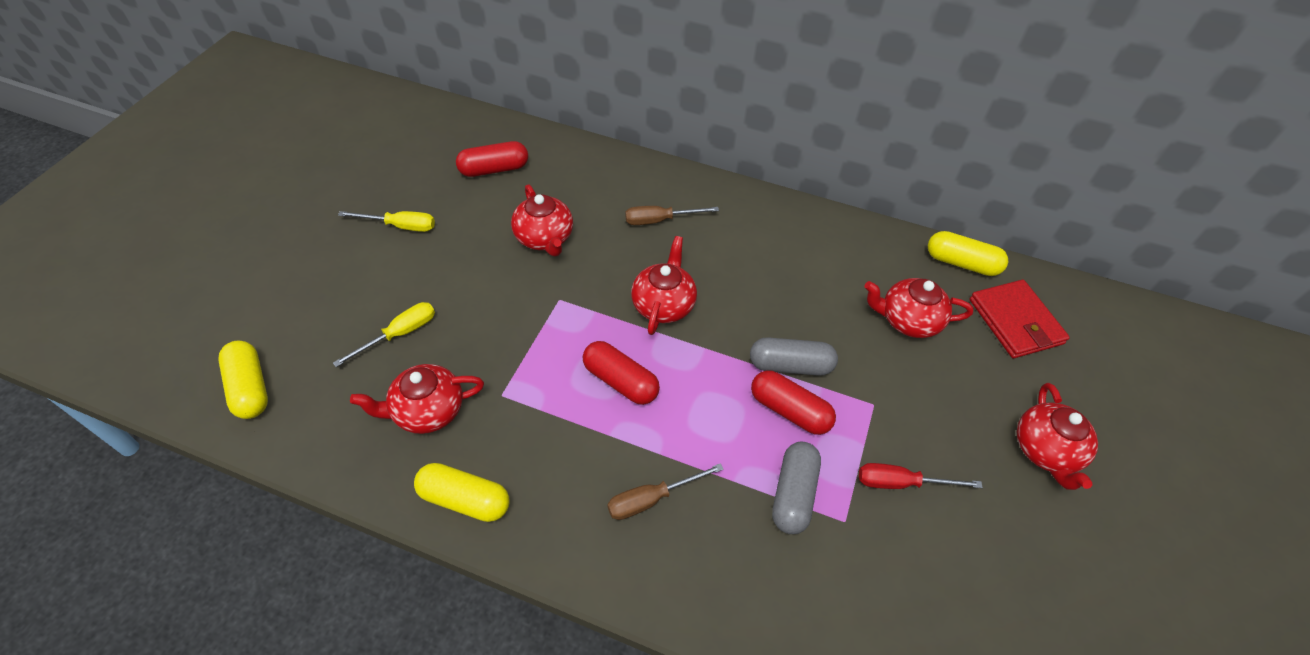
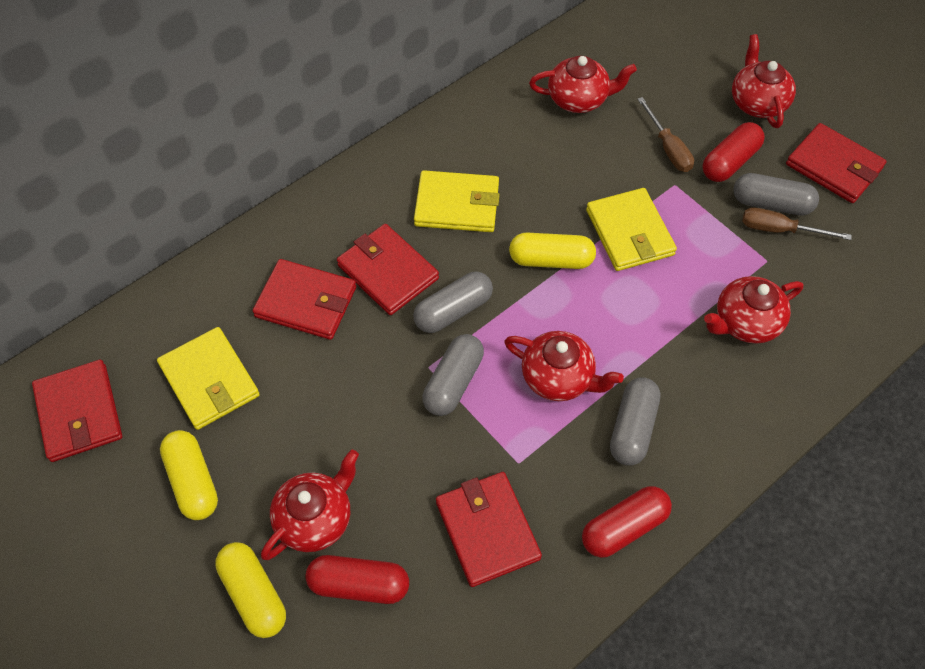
grey capsule: 2 -> 4
red screwdriver: 1 -> 0
red wallet: 1 -> 5
yellow screwdriver: 2 -> 0
yellow wallet: 0 -> 3

